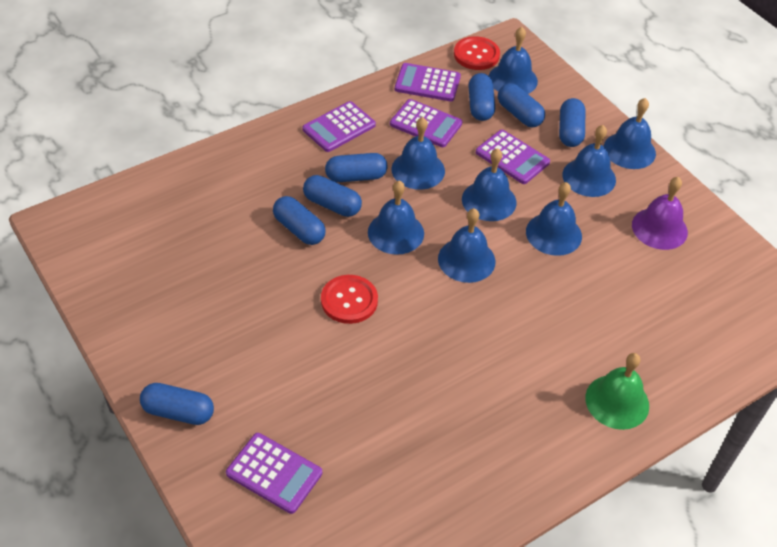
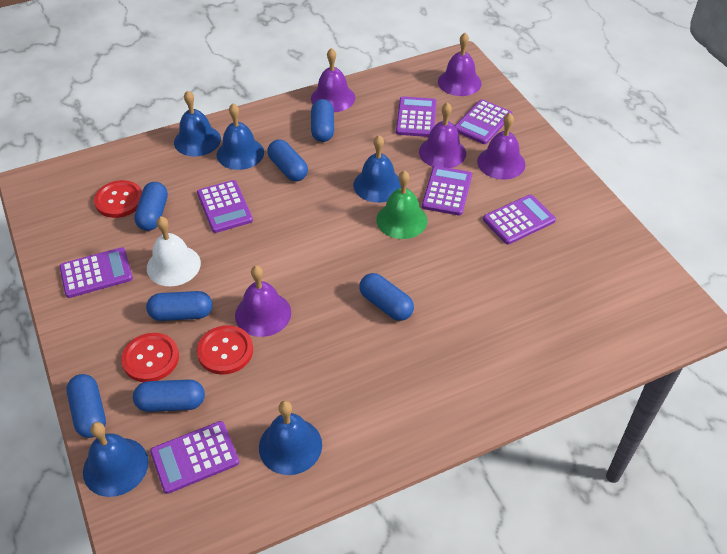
blue bell: 8 -> 5
purple bell: 1 -> 5
purple calculator: 5 -> 7
red button: 2 -> 3
white bell: 0 -> 1

